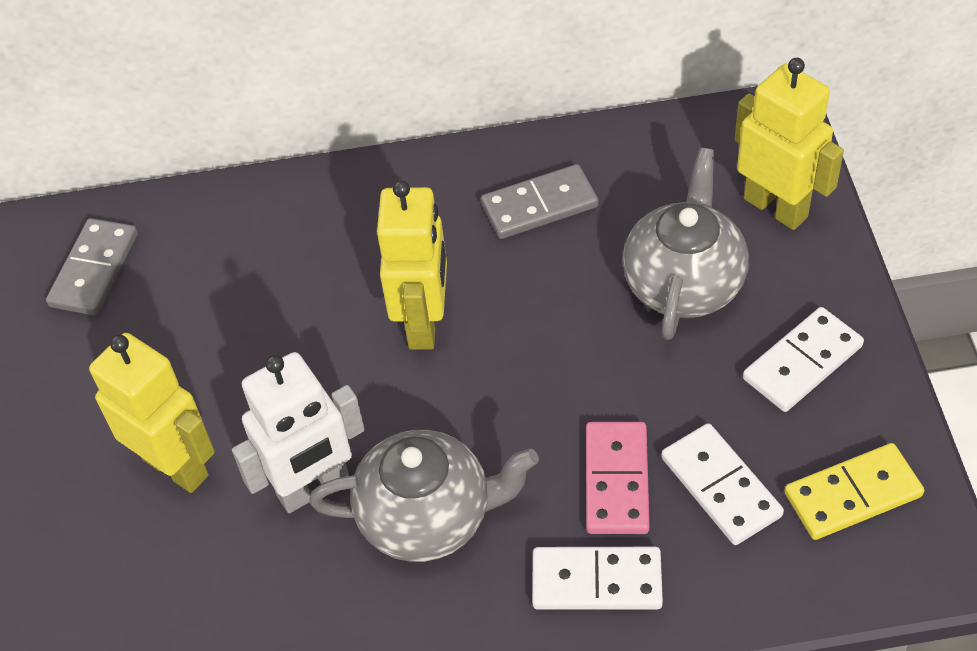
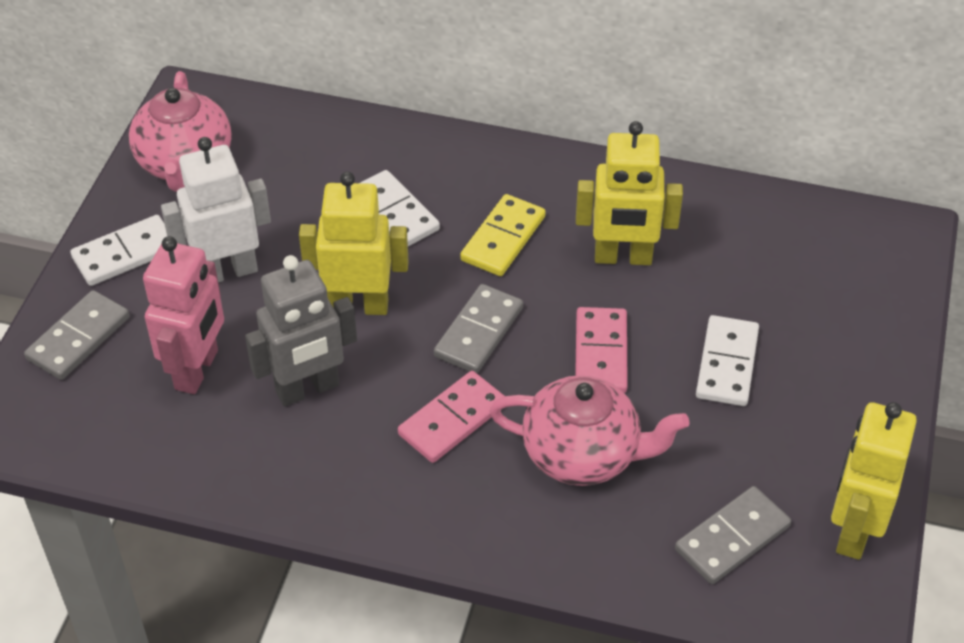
grey domino: 2 -> 3
grey robot: 0 -> 1
grey teapot: 2 -> 0
pink domino: 1 -> 2
pink robot: 0 -> 1
pink teapot: 0 -> 2

